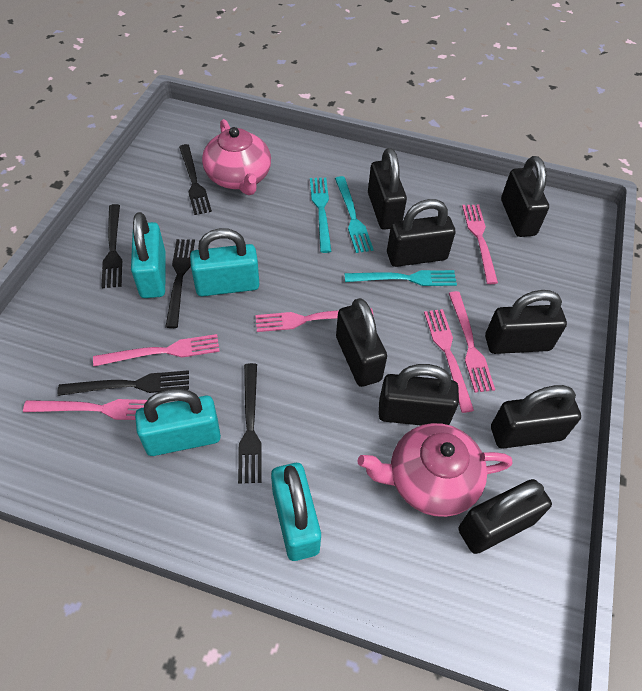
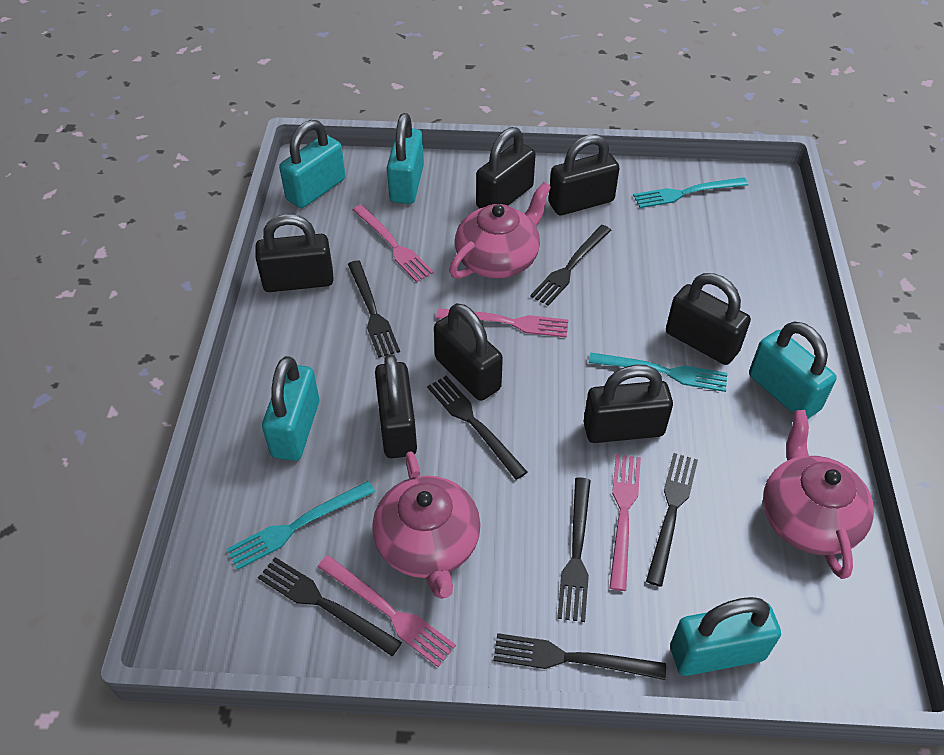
black fork: 5 -> 7
black padlock: 8 -> 7
pink fork: 6 -> 4
pink teapot: 2 -> 3
turquoise padlock: 4 -> 5

